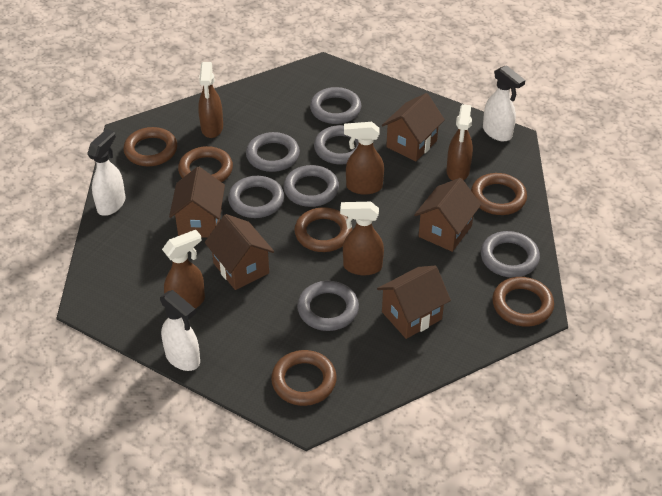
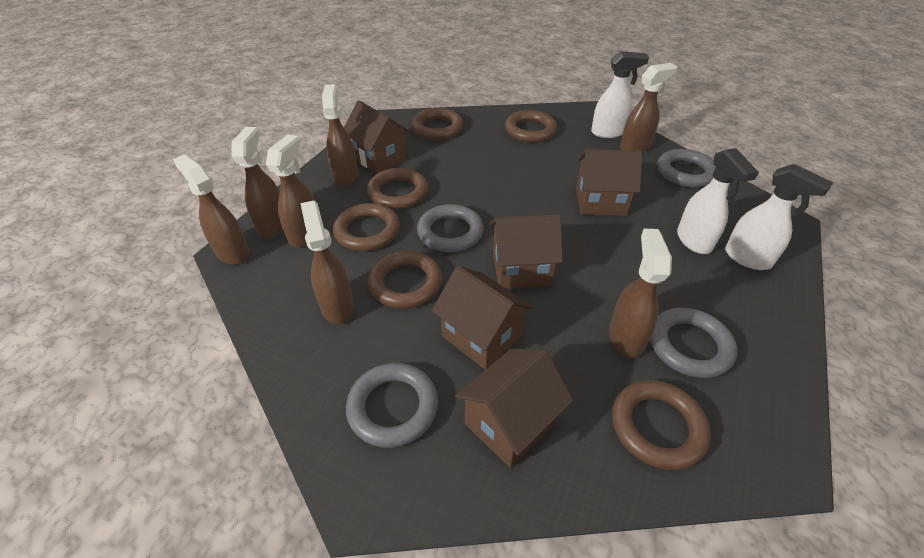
brown spray bottle: 5 -> 7
grey ring: 7 -> 4

